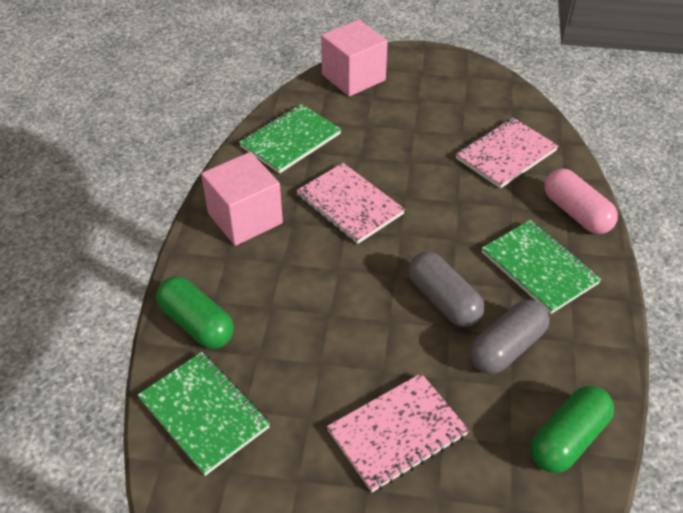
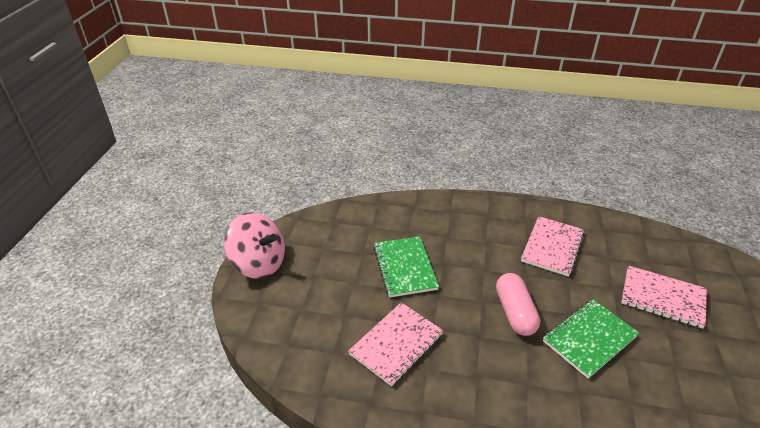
green capsule: 2 -> 0
green notebook: 3 -> 2
grey capsule: 2 -> 0
pink cube: 2 -> 0
pink spinning top: 0 -> 1

